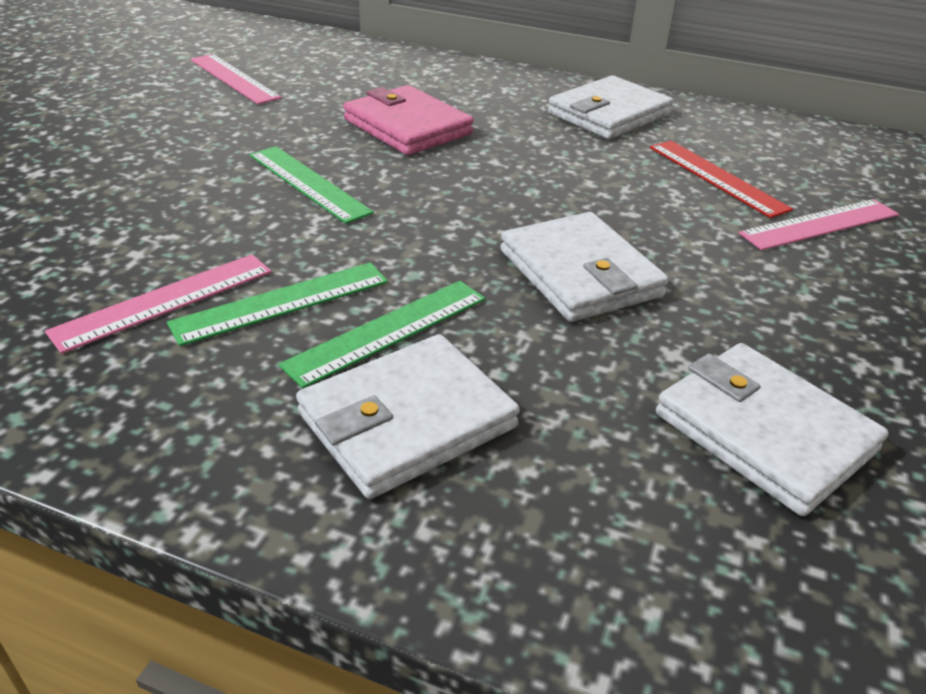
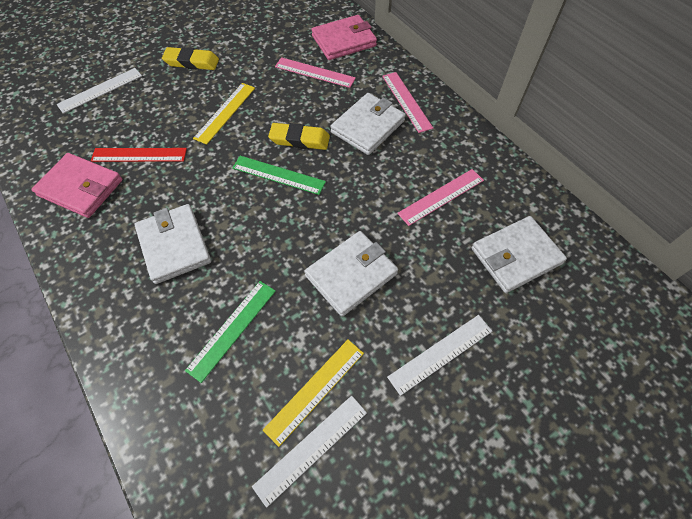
green ruler: 3 -> 2
pink wallet: 1 -> 2
white ruler: 0 -> 3
yellow eraser: 0 -> 2
yellow ruler: 0 -> 2

